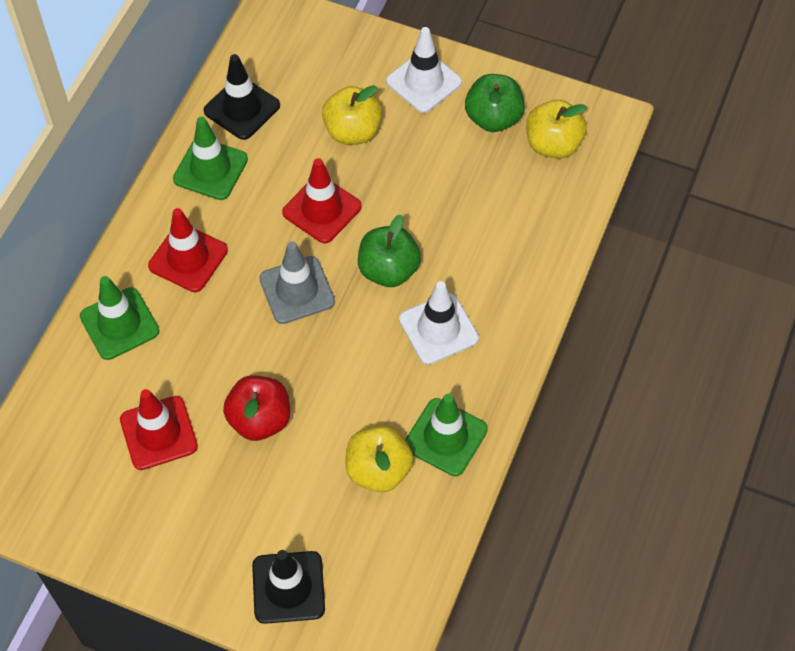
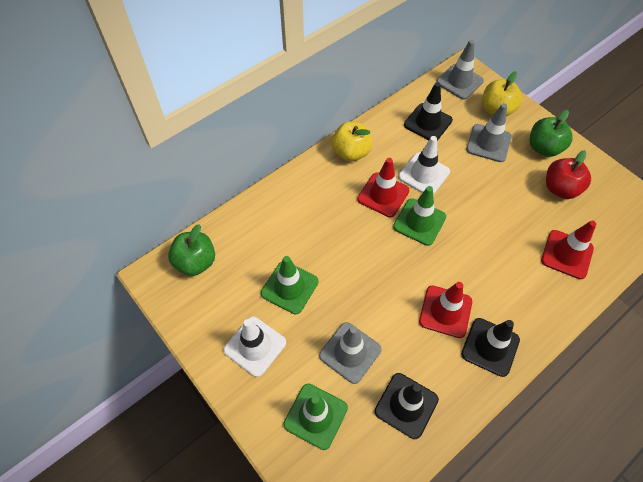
black traffic cone: 2 -> 3
grey traffic cone: 1 -> 3
yellow apple: 3 -> 2

